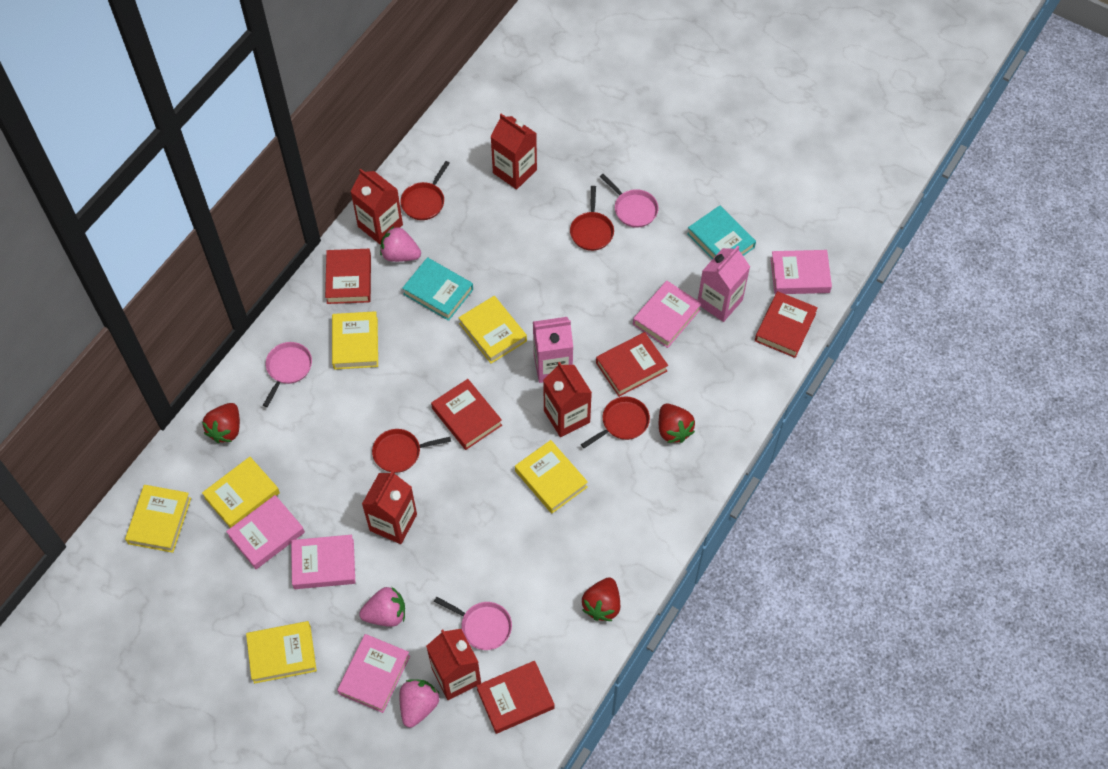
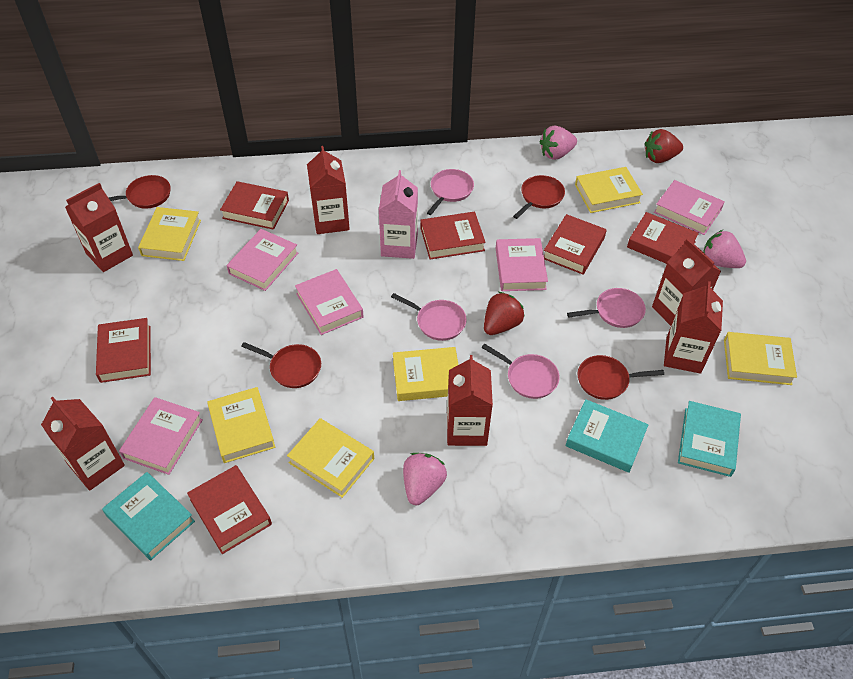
pink carton: 2 -> 1
pink pan: 3 -> 4
red book: 5 -> 6
red carton: 5 -> 6
red strawberry: 3 -> 2
turquoise book: 2 -> 3

